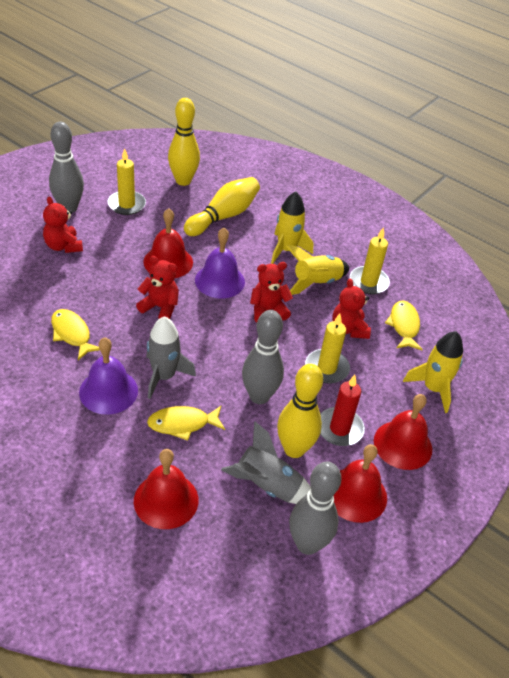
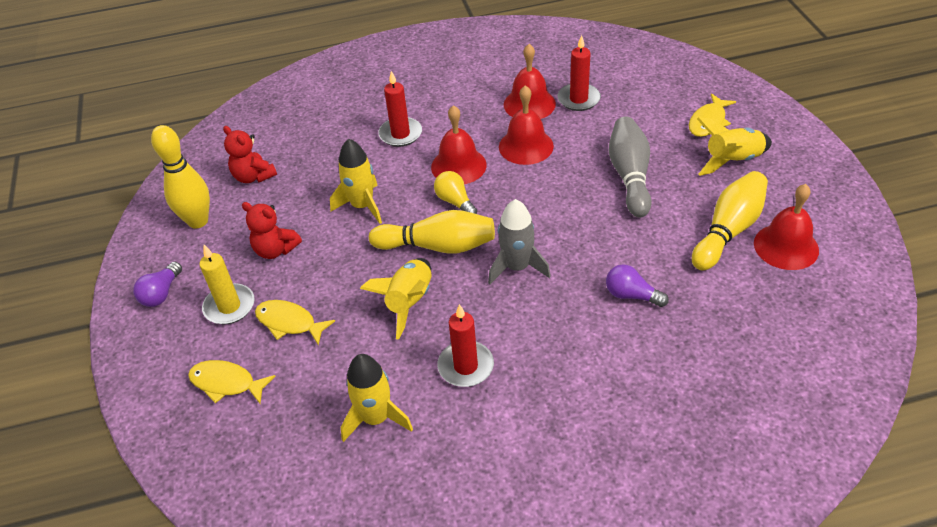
grey bowling pin: 3 -> 1
grey rocket: 2 -> 1
purple bell: 2 -> 0
purple light bulb: 0 -> 2
red candle: 1 -> 3
red teddy bear: 4 -> 2
yellow candle: 3 -> 1
yellow light bulb: 0 -> 1
yellow rocket: 3 -> 4

